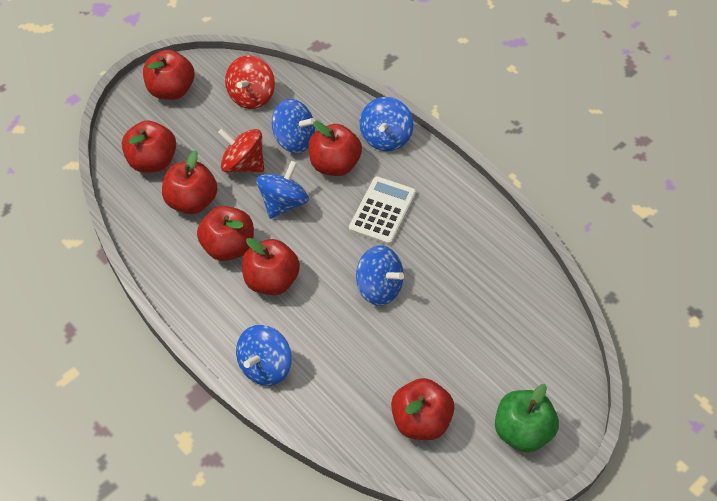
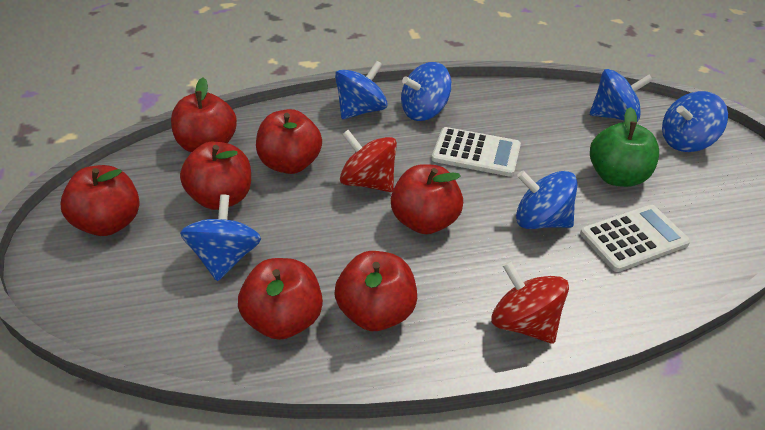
blue spinning top: 5 -> 6
white calculator: 1 -> 2

